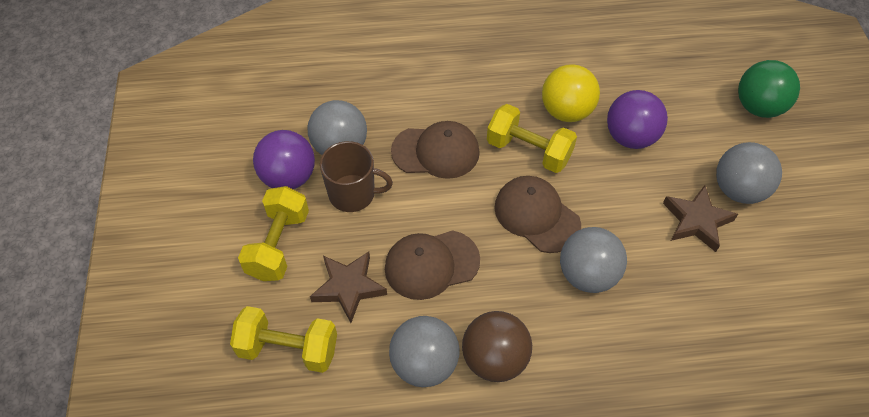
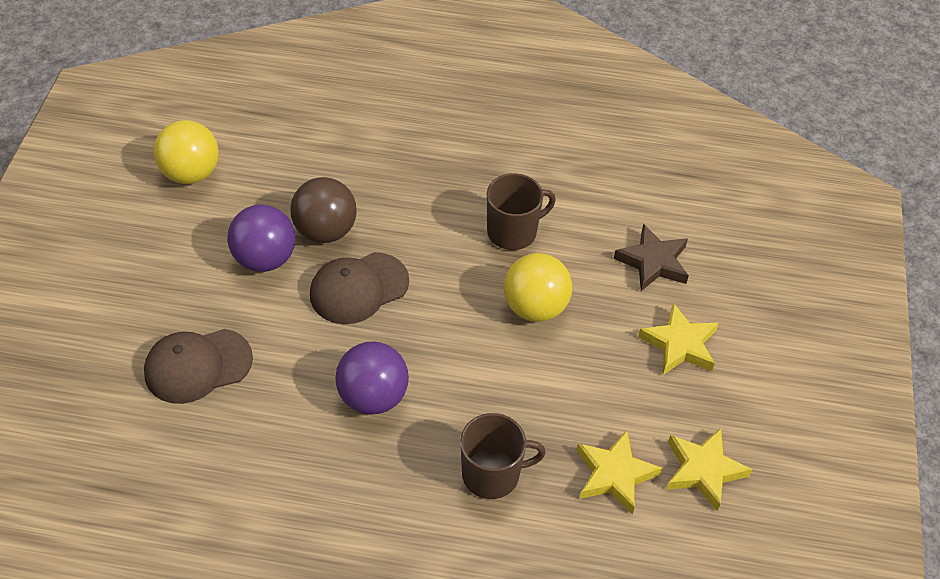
brown cap: 3 -> 2
brown mug: 1 -> 2
brown star: 2 -> 1
green ball: 1 -> 0
grey ball: 4 -> 0
yellow ball: 1 -> 2
yellow dumbbell: 3 -> 0
yellow star: 0 -> 3

